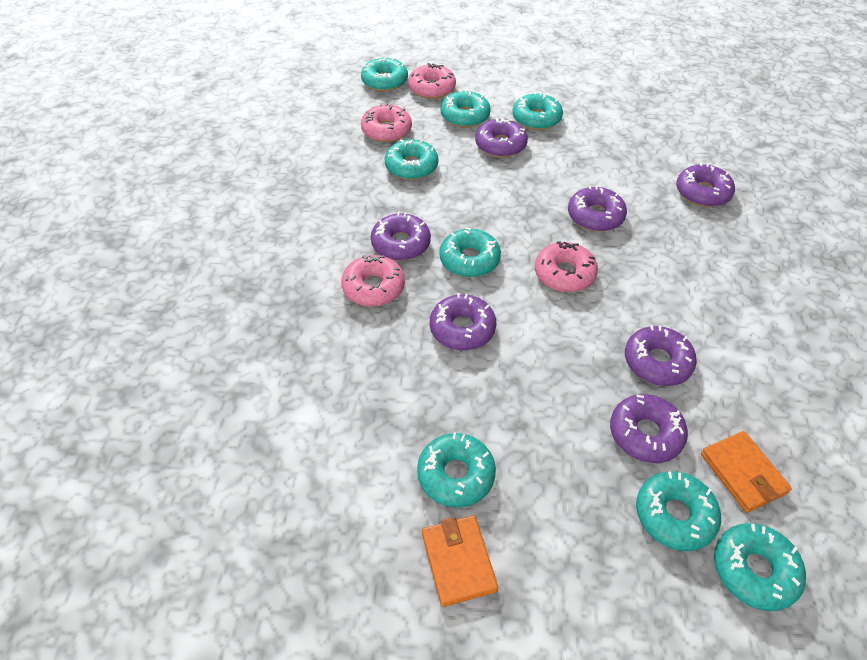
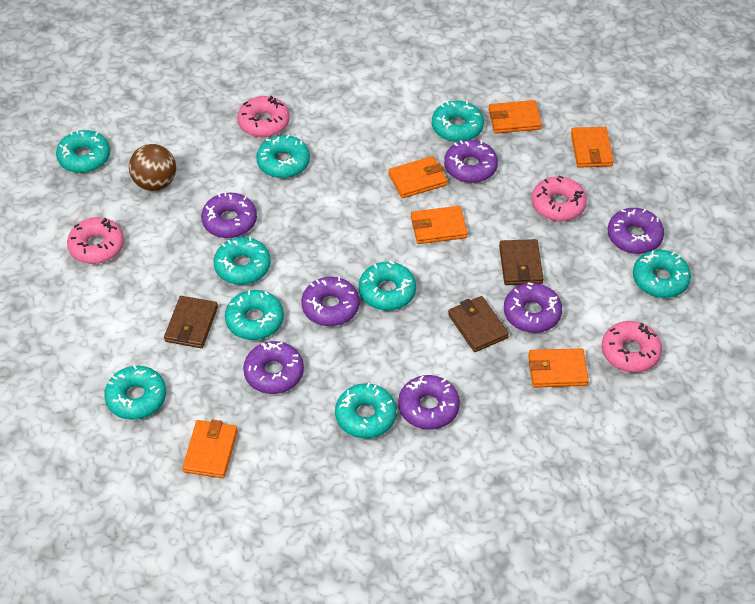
brown ball: 0 -> 1
brown wallet: 0 -> 3
orange wallet: 2 -> 6
turquoise donut: 8 -> 9

